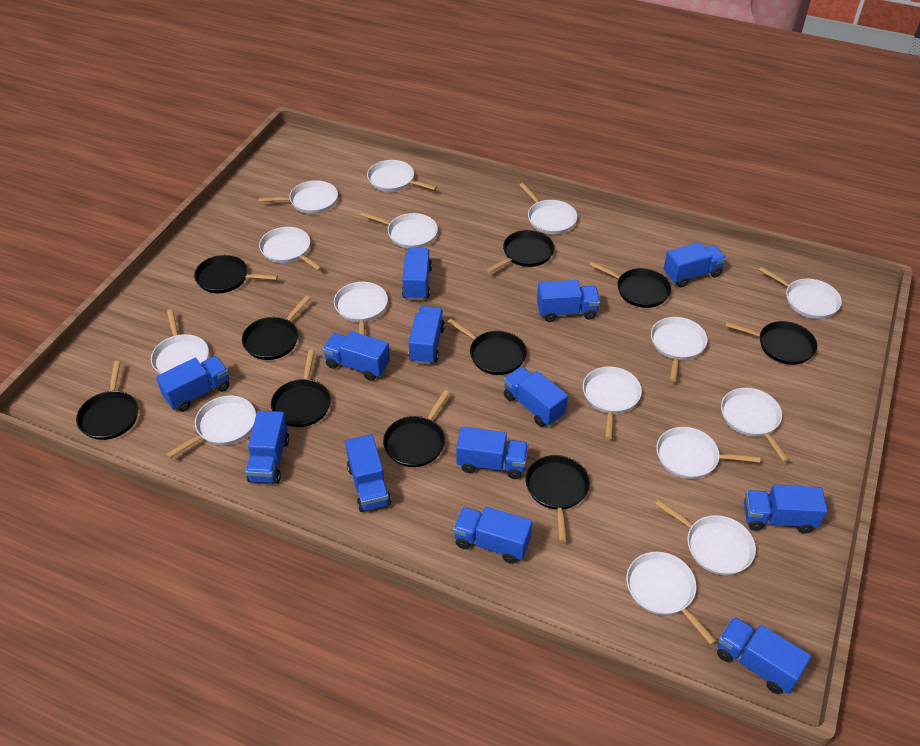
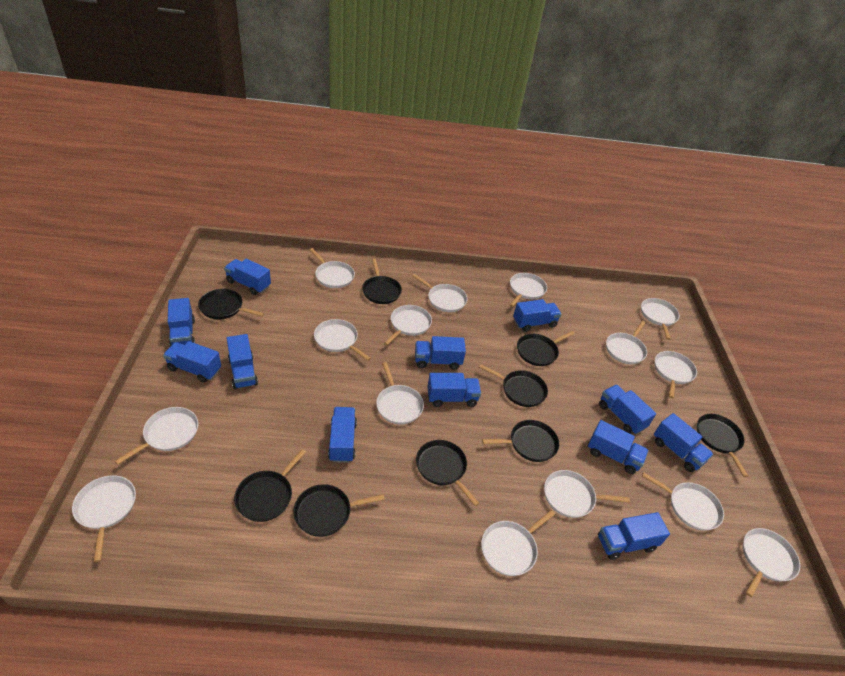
black pan: 10 -> 9
blue truck: 13 -> 12

